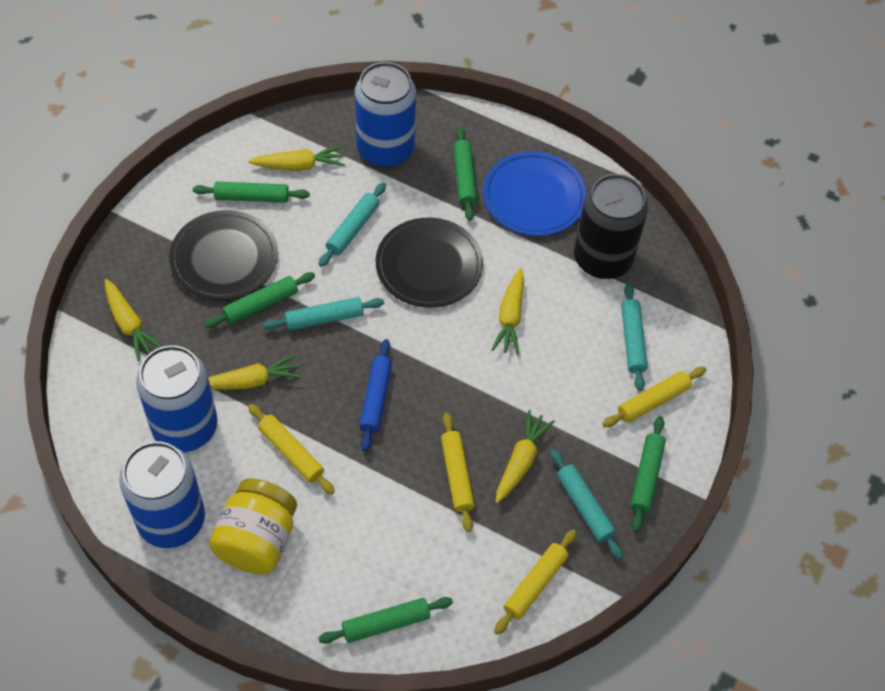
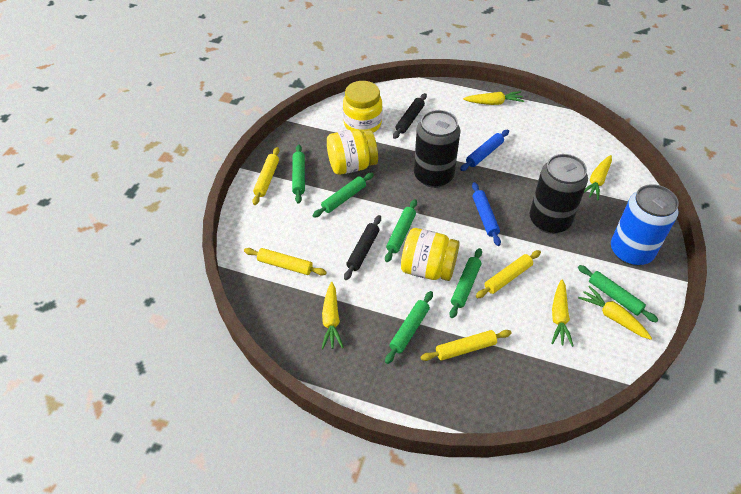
black can: 1 -> 2
black plate: 2 -> 0
black rolling pin: 0 -> 2
blue can: 3 -> 1
blue plate: 1 -> 0
blue rolling pin: 1 -> 2
green rolling pin: 5 -> 6
turquoise rolling pin: 4 -> 0
yellow jar: 1 -> 3

